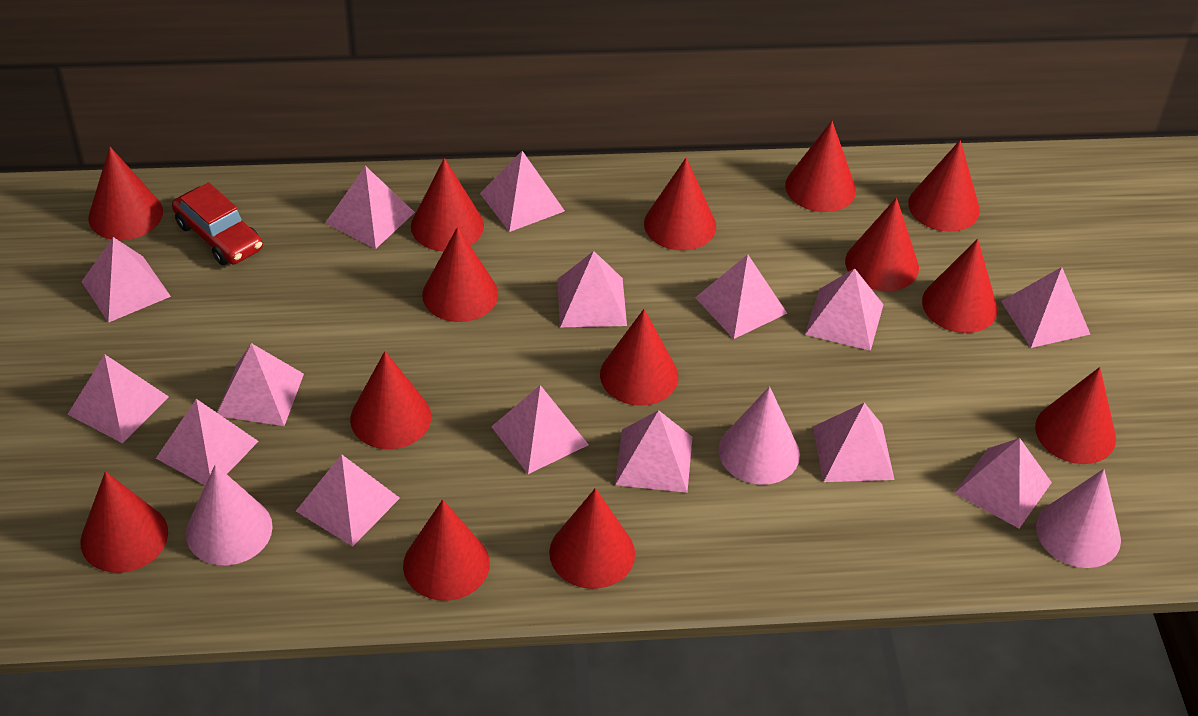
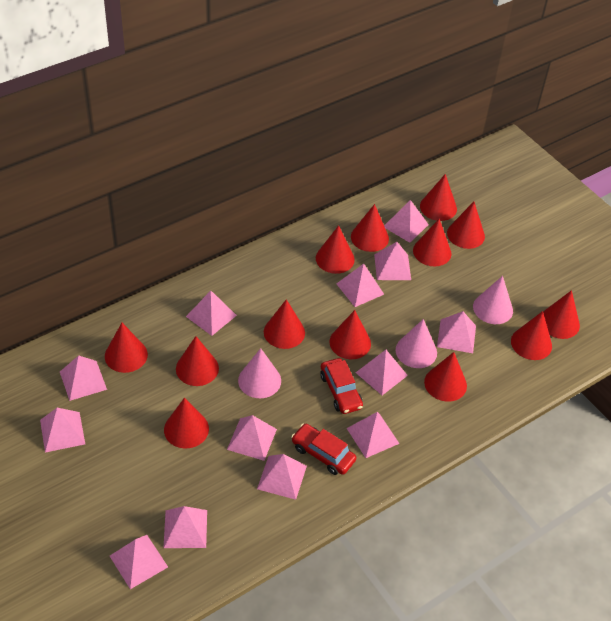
pink pyramid: 15 -> 13
red car: 1 -> 2
red cone: 14 -> 13

